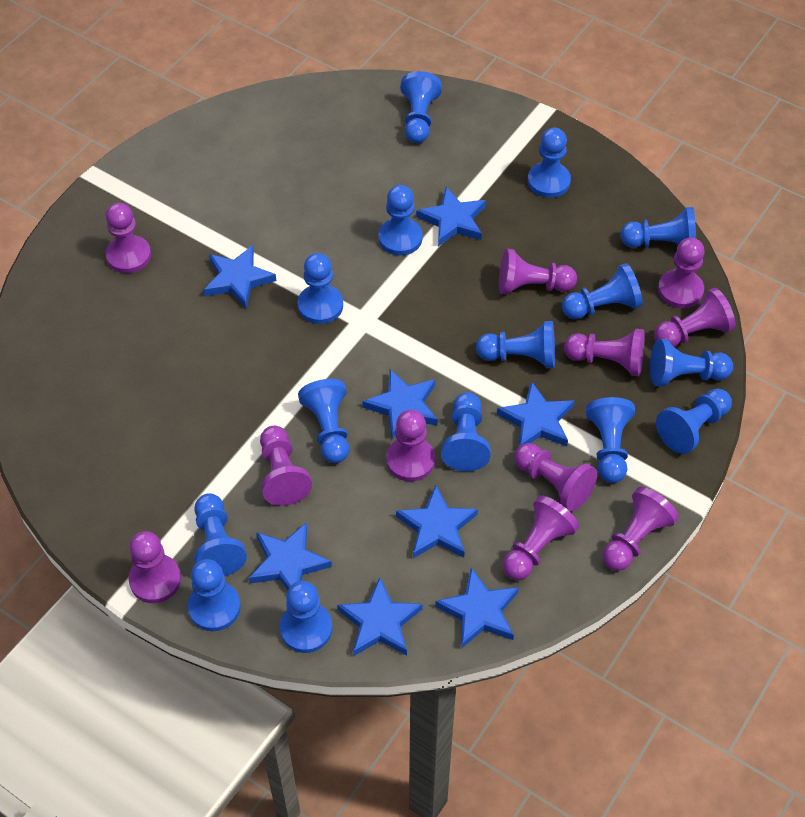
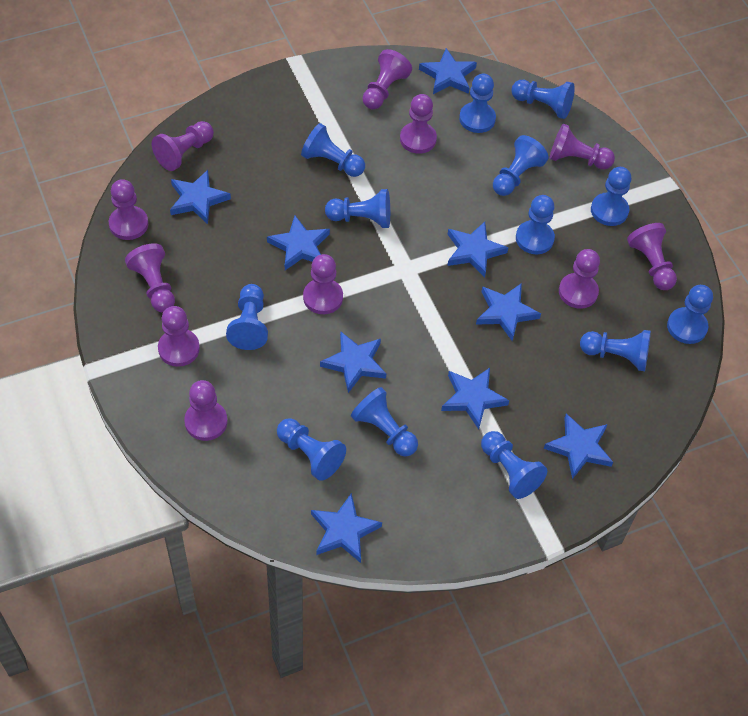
blue pawn: 15 -> 13
blue star: 8 -> 9

